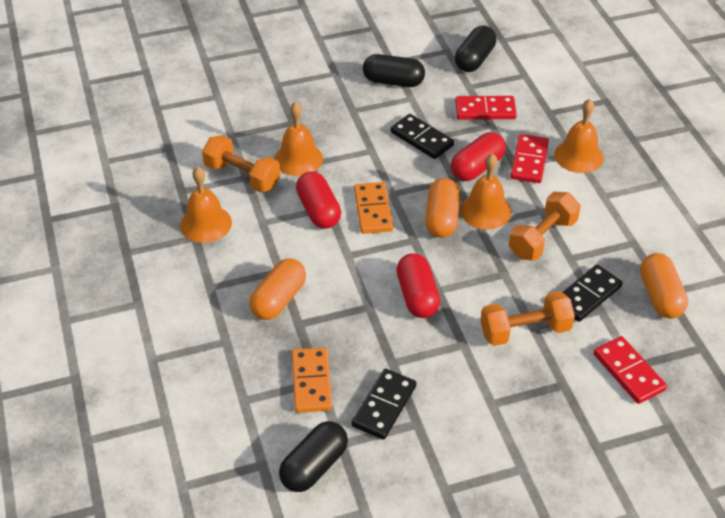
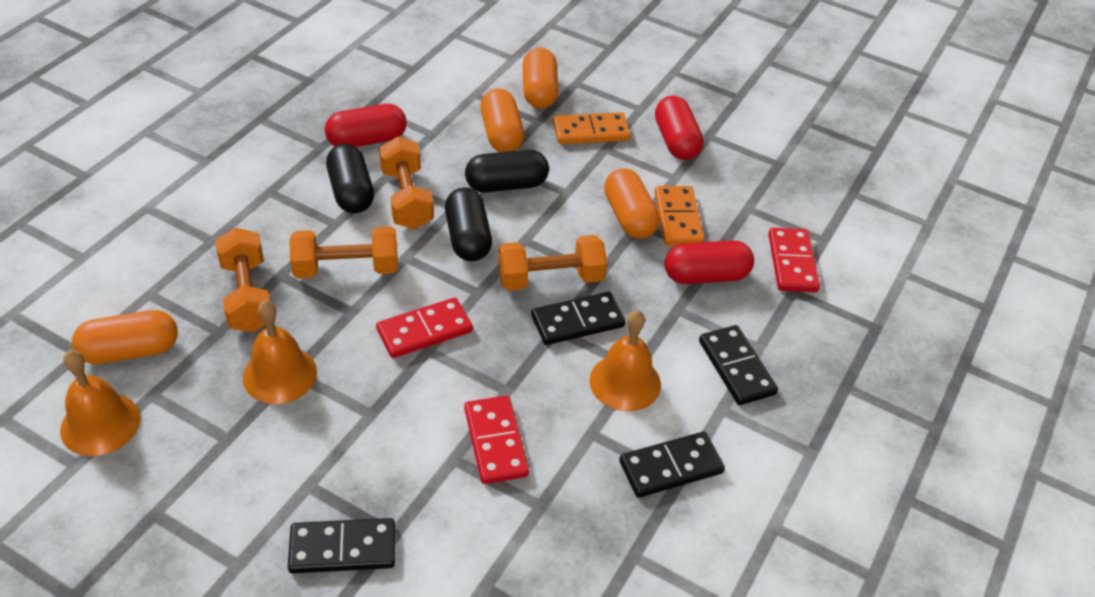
black domino: 3 -> 4
orange bell: 4 -> 3
orange capsule: 3 -> 4
orange dumbbell: 3 -> 4

